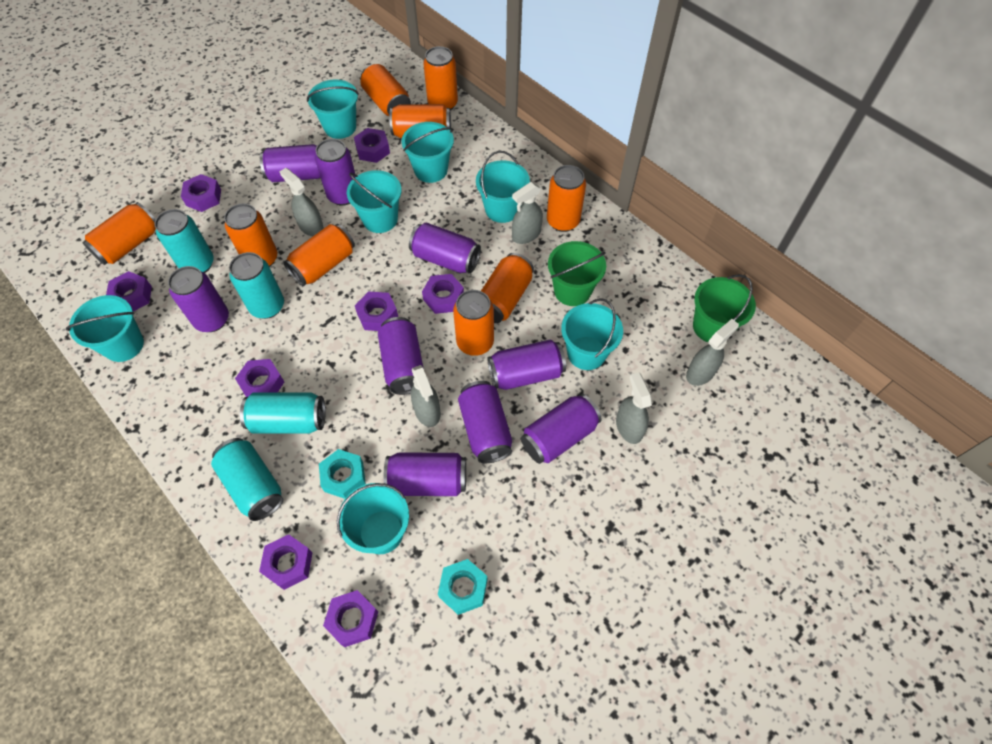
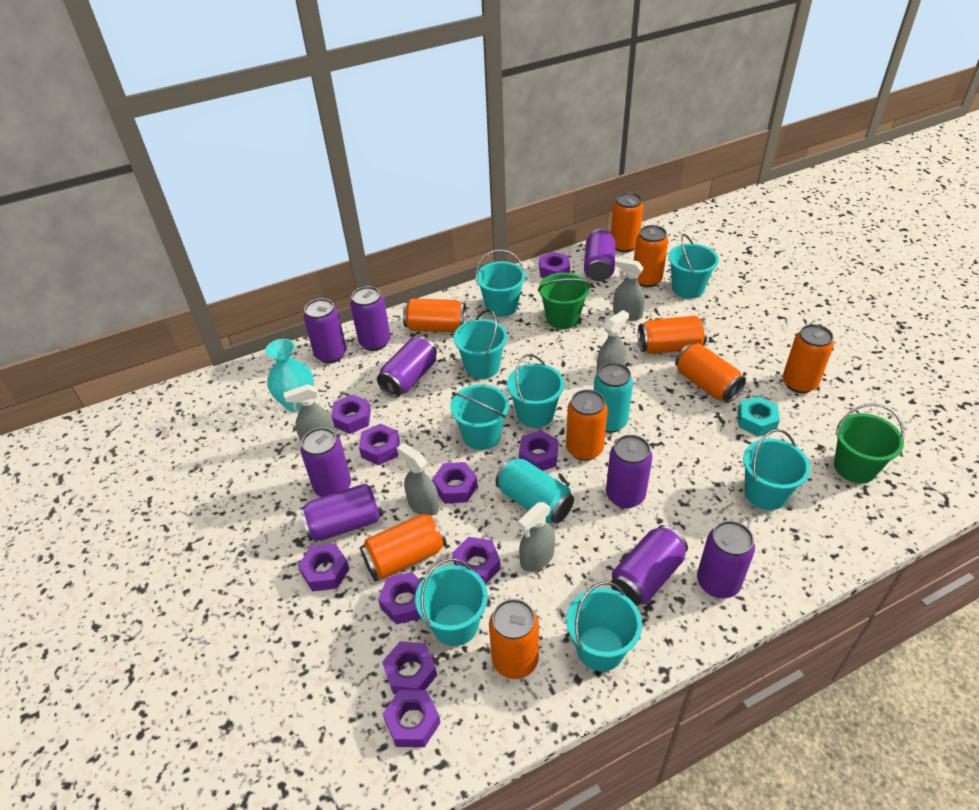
purple nut: 8 -> 10
turquoise bucket: 7 -> 8
turquoise can: 4 -> 2
turquoise nut: 2 -> 1
turquoise vase: 0 -> 1

